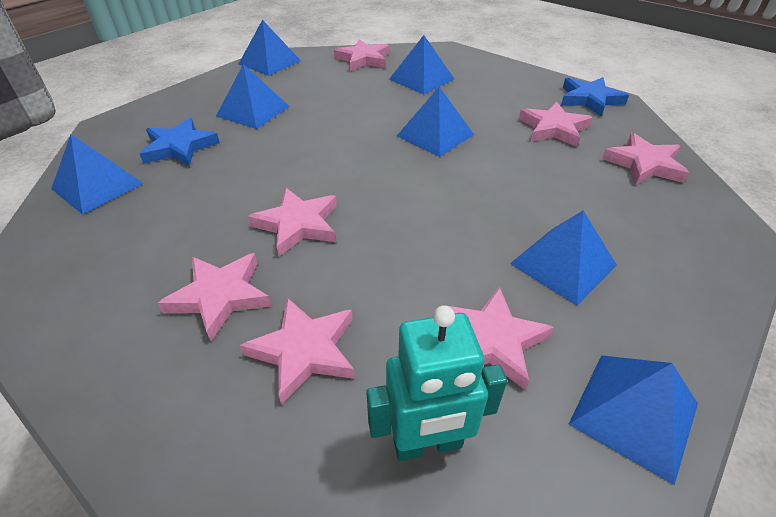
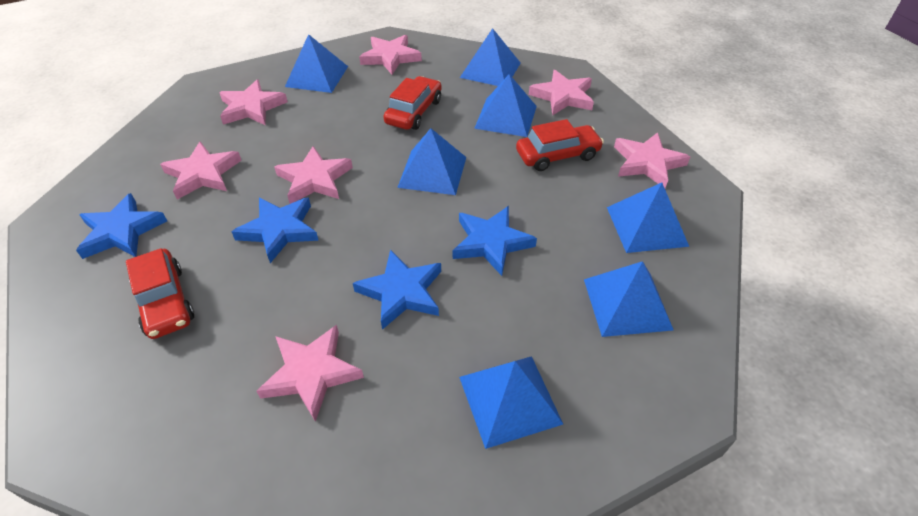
blue star: 2 -> 4
red car: 0 -> 3
turquoise robot: 1 -> 0

